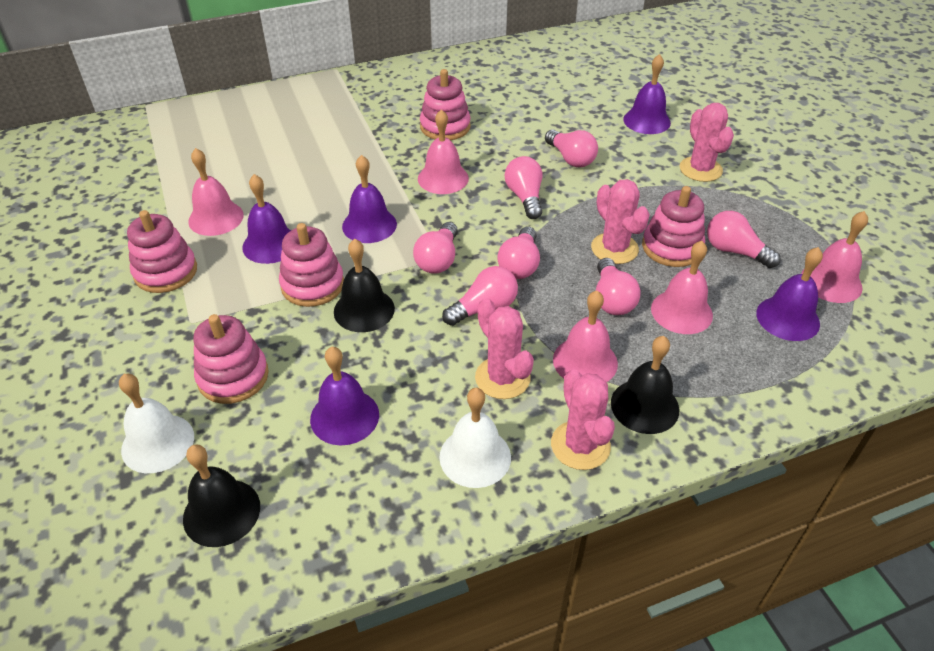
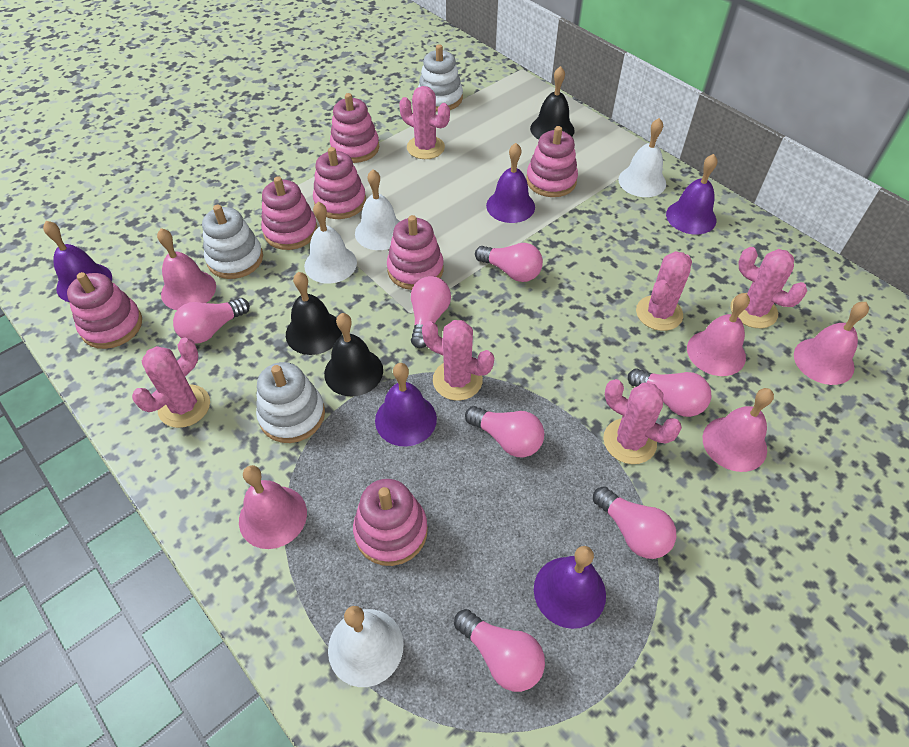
pink cactus: 4 -> 6
pink stacking toy: 5 -> 7
white bell: 2 -> 4
white stacking toy: 0 -> 3

